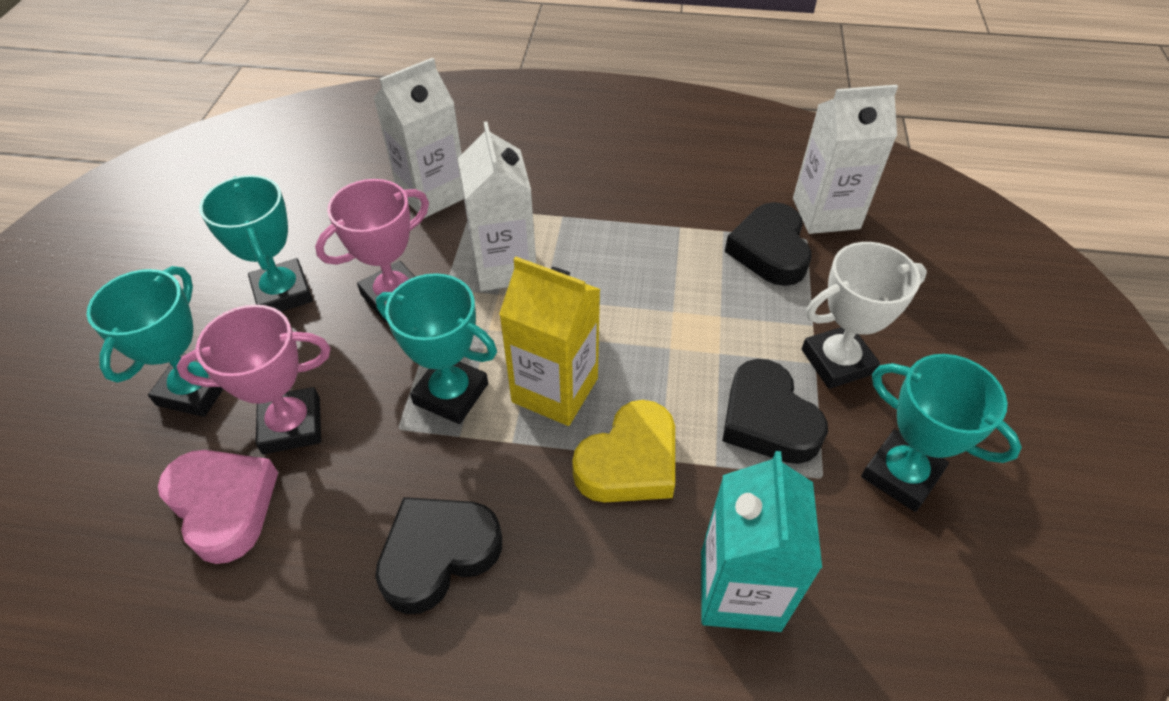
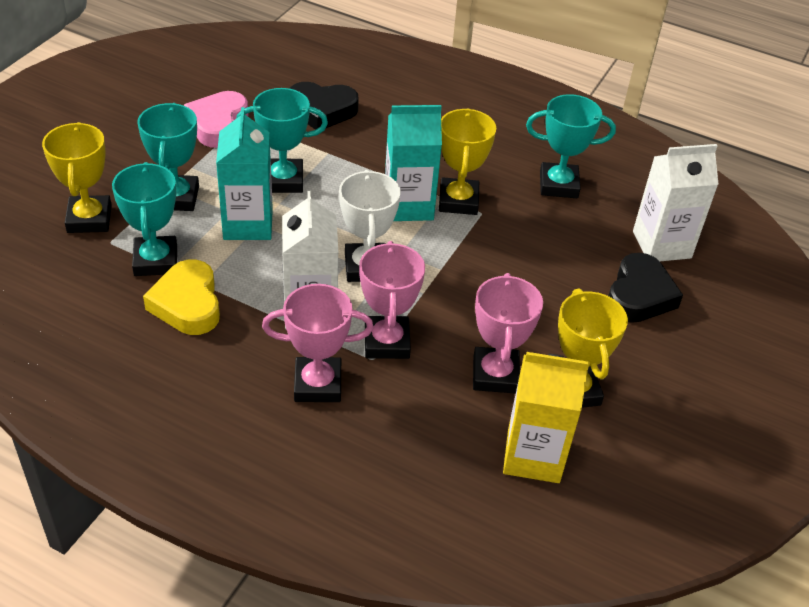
black heart: 3 -> 2
pink trophy: 2 -> 3
turquoise carton: 1 -> 2
white carton: 3 -> 2
yellow trophy: 0 -> 3

